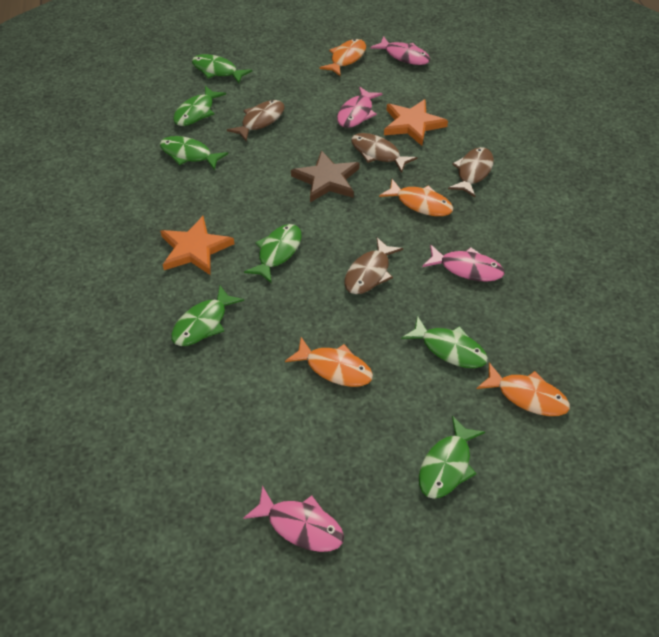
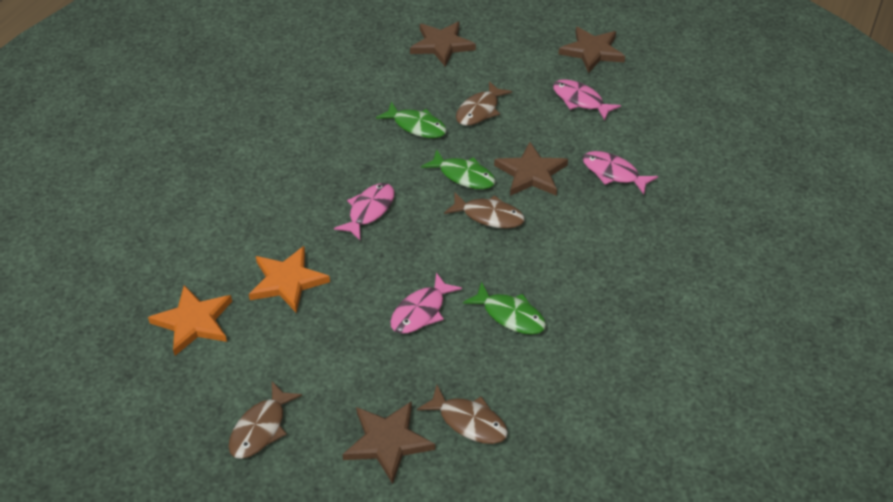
brown star: 1 -> 4
green fish: 7 -> 3
orange fish: 4 -> 0

